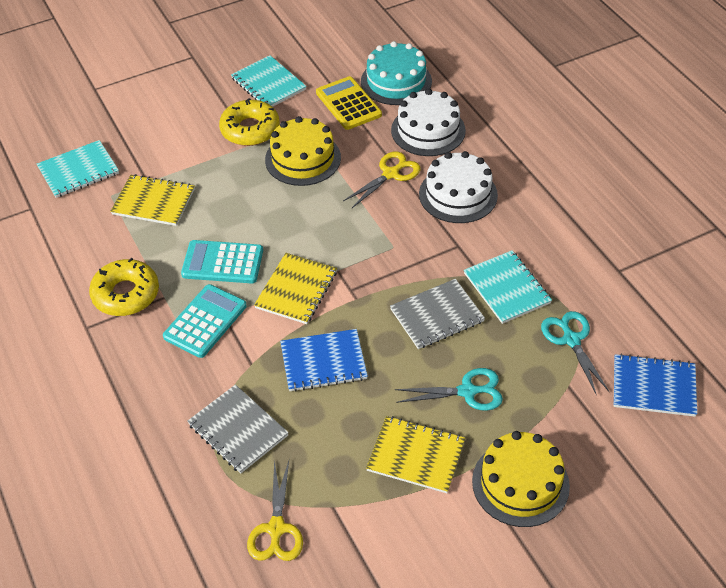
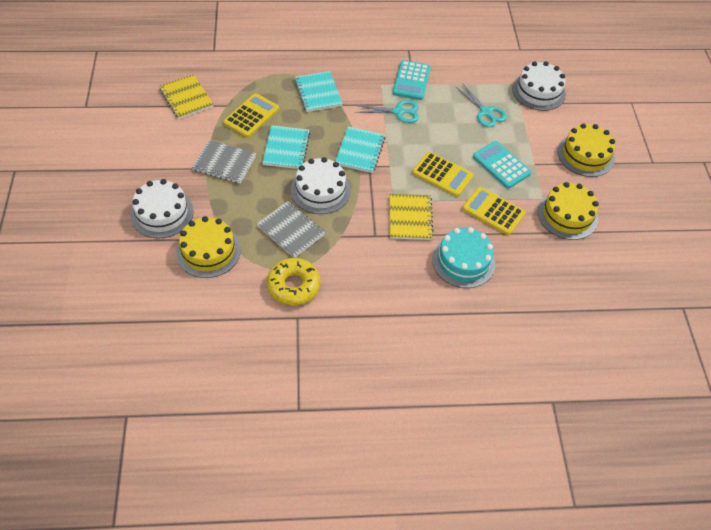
blue notebook: 2 -> 0
white cake: 2 -> 3
yellow cake: 2 -> 3
yellow calculator: 1 -> 3
yellow donut: 2 -> 1
yellow notebook: 3 -> 2
yellow scissors: 2 -> 0

